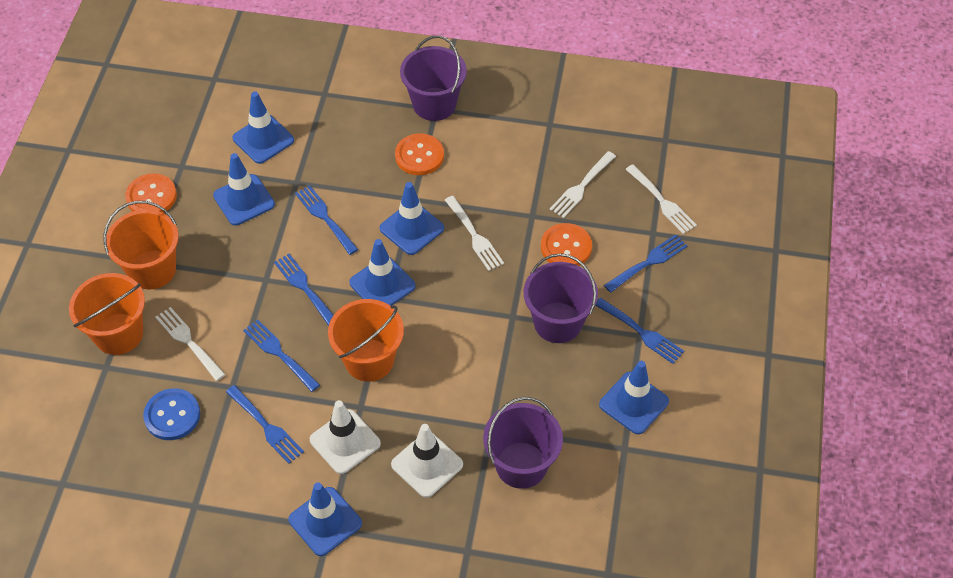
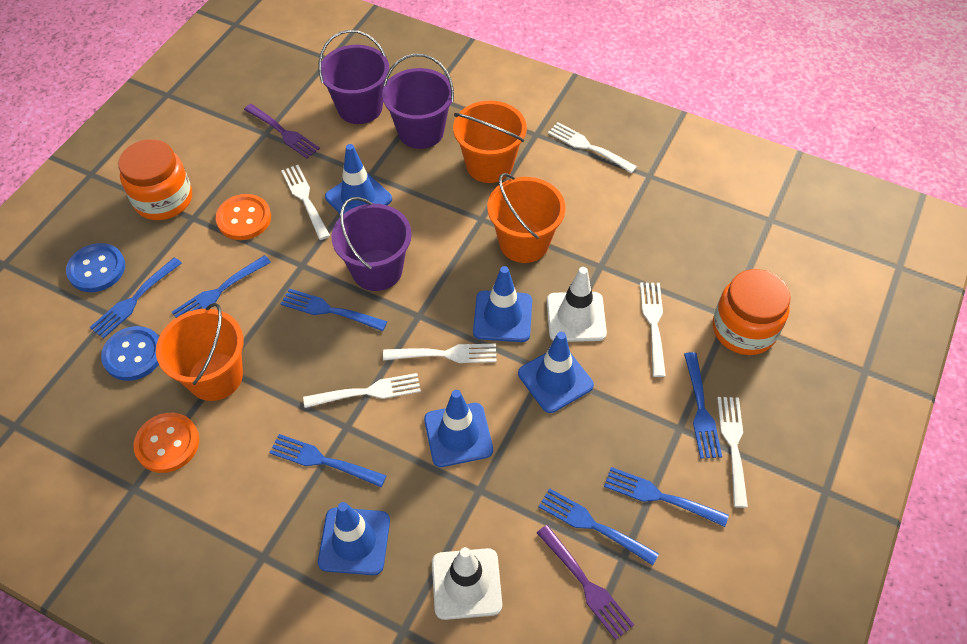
blue button: 1 -> 2
blue fork: 6 -> 7
blue traffic cone: 6 -> 5
orange button: 3 -> 2
orange jar: 0 -> 2
purple fork: 0 -> 2
white fork: 4 -> 6

